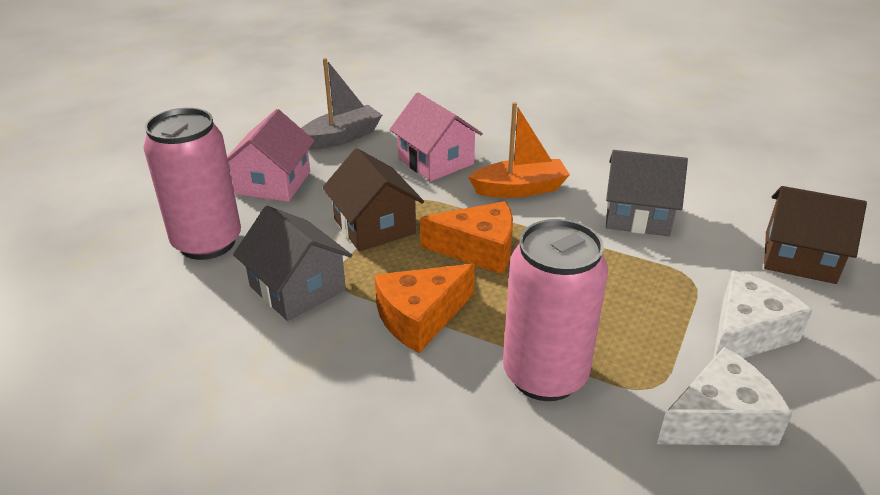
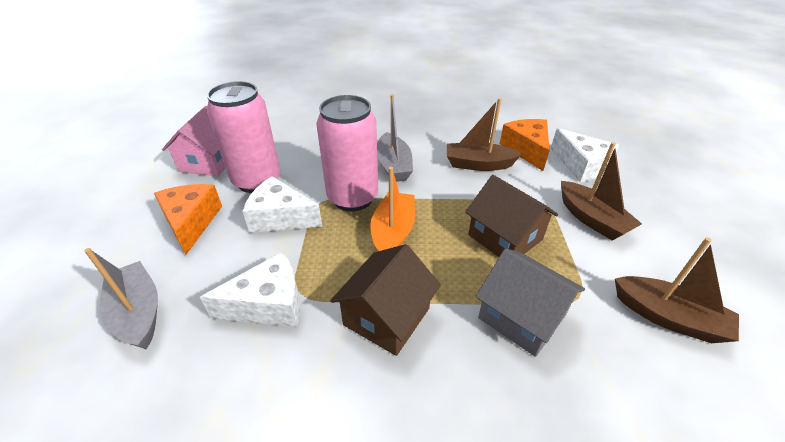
brown boat: 0 -> 3
grey boat: 1 -> 2
grey house: 2 -> 1
pink house: 2 -> 1
white cheese: 2 -> 3

